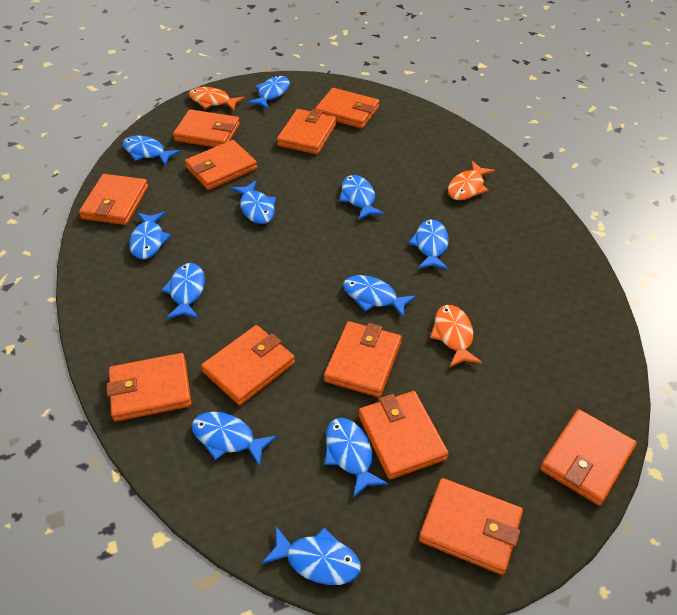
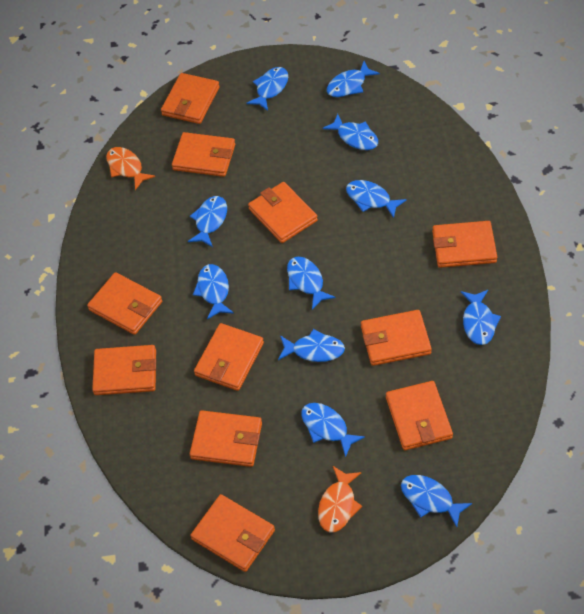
orange fish: 3 -> 2

